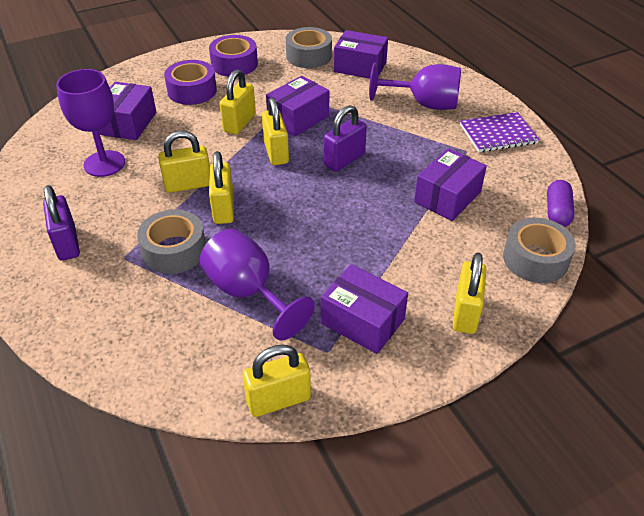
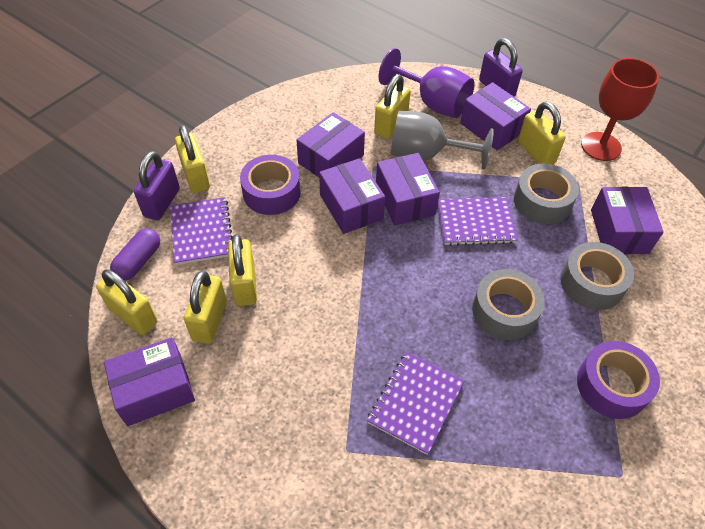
grey goblet: 0 -> 1
purple box: 5 -> 6
purple goblet: 3 -> 1
purple notebook: 1 -> 3
red goblet: 0 -> 1

